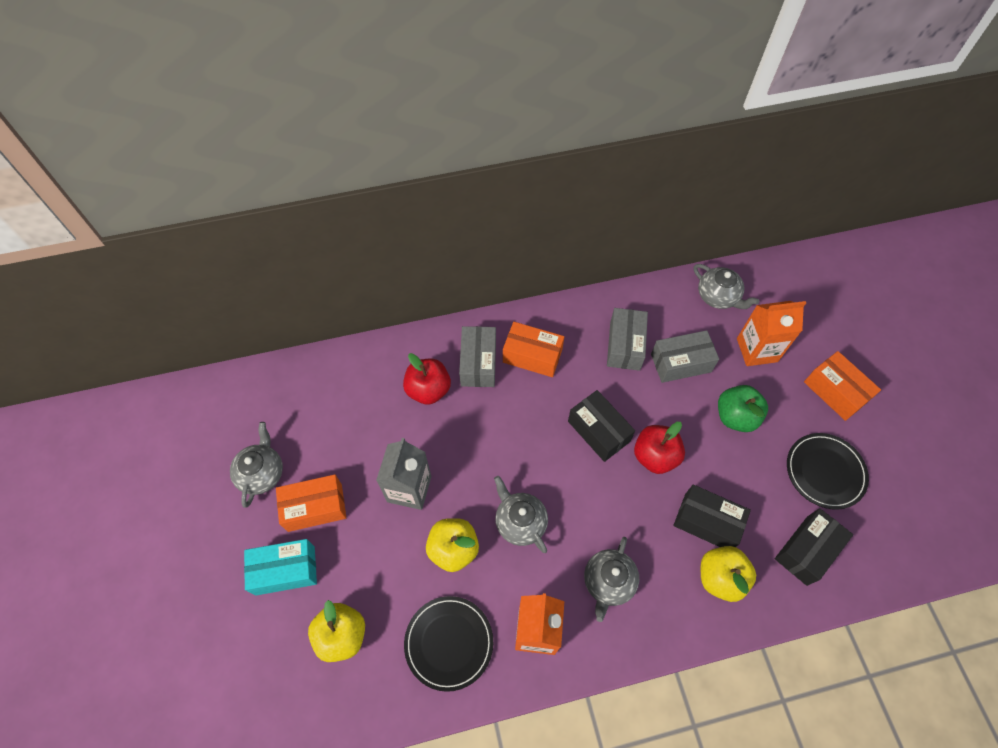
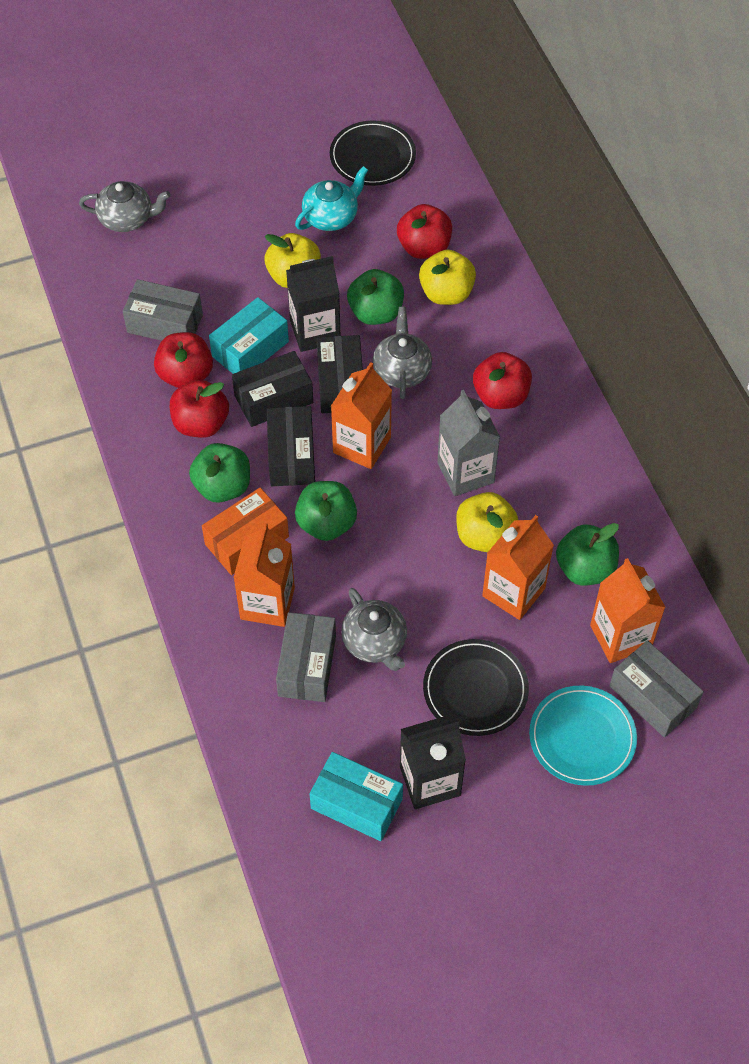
black carton: 0 -> 2
green apple: 1 -> 4
grey teapot: 4 -> 3
orange box: 3 -> 1
orange carton: 2 -> 4
red apple: 2 -> 4
turquoise box: 1 -> 2
turquoise plate: 0 -> 1
turquoise teapot: 0 -> 1

